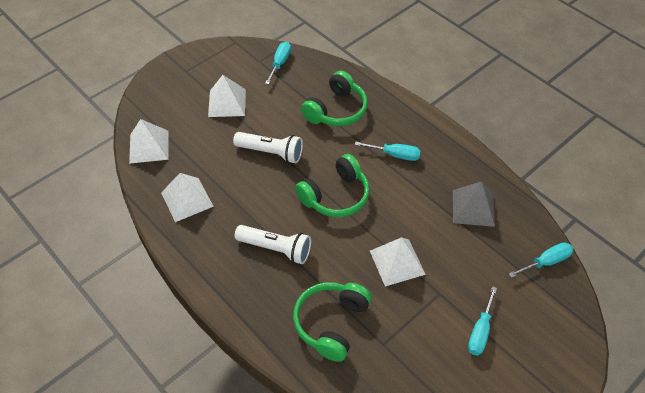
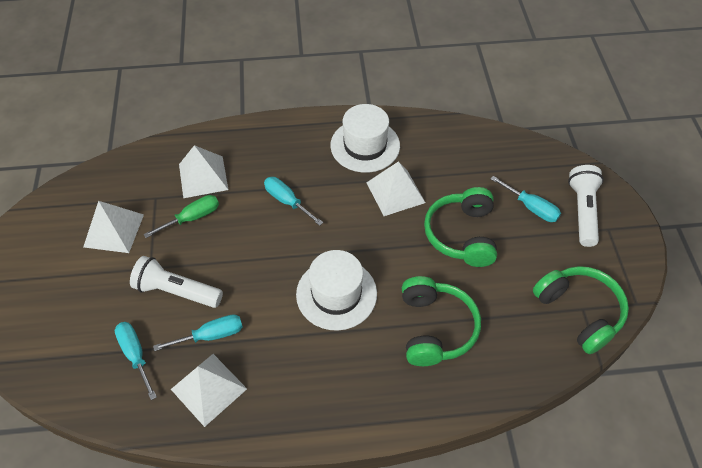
green screwdriver: 0 -> 1
grey pyramid: 1 -> 0
white hat: 0 -> 2

